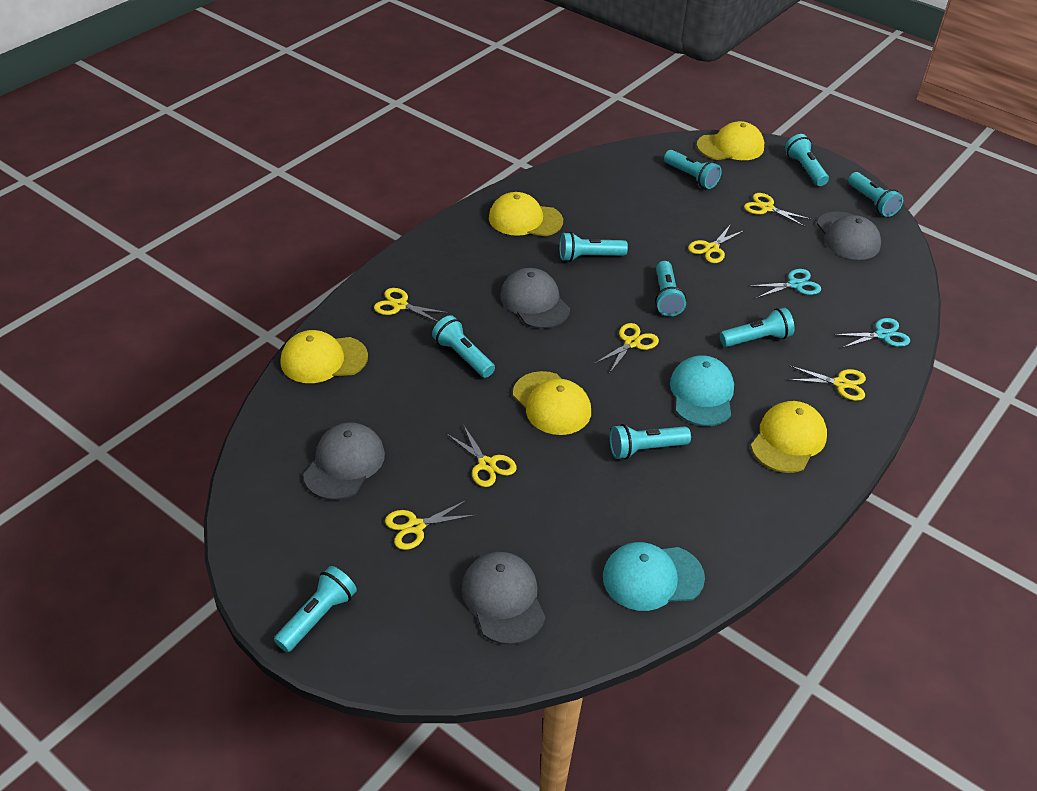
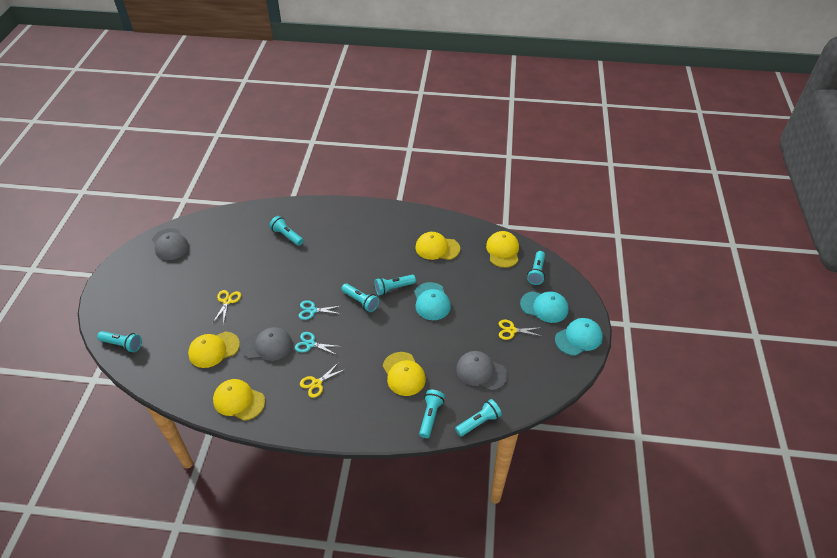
grey cap: 4 -> 3
turquoise cap: 2 -> 3
turquoise flashlight: 9 -> 7
yellow scissors: 7 -> 3

